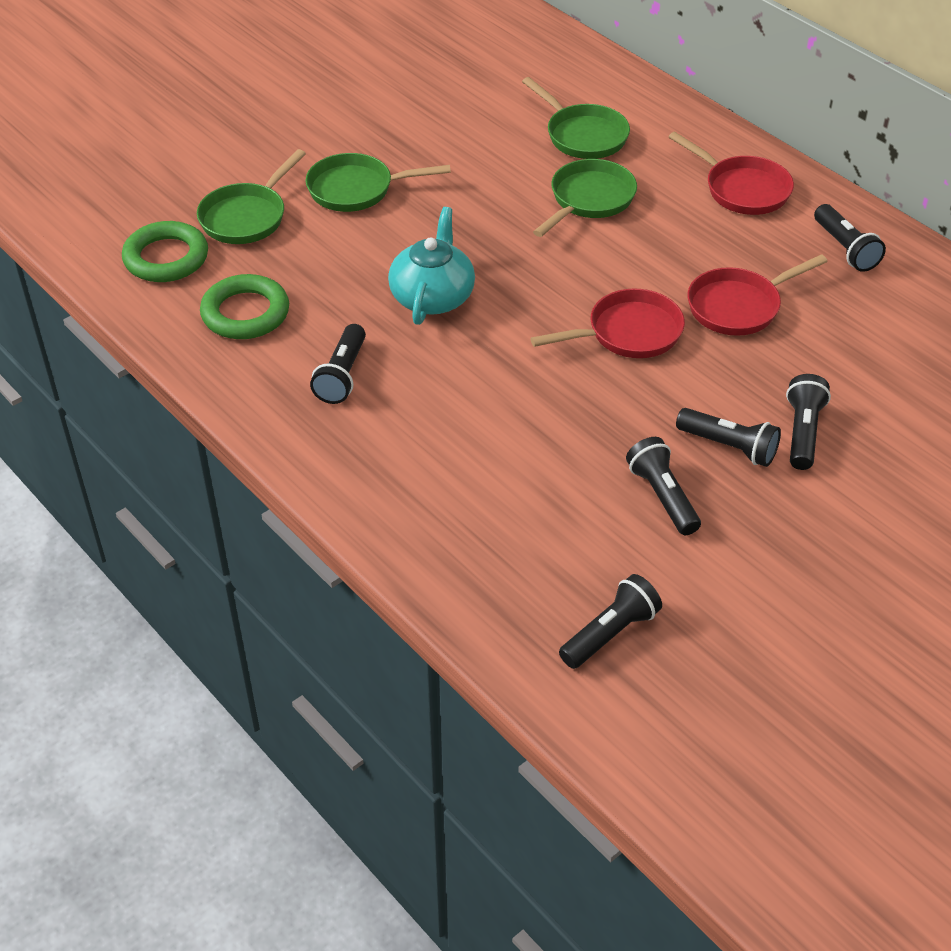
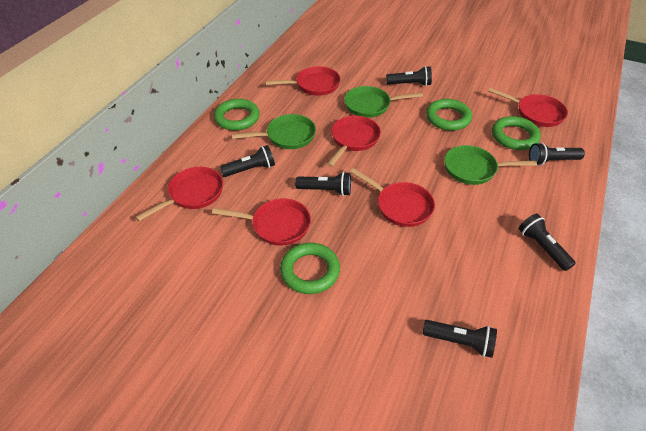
green pan: 4 -> 3
green ring: 2 -> 4
red pan: 3 -> 6
turquoise teapot: 1 -> 0

